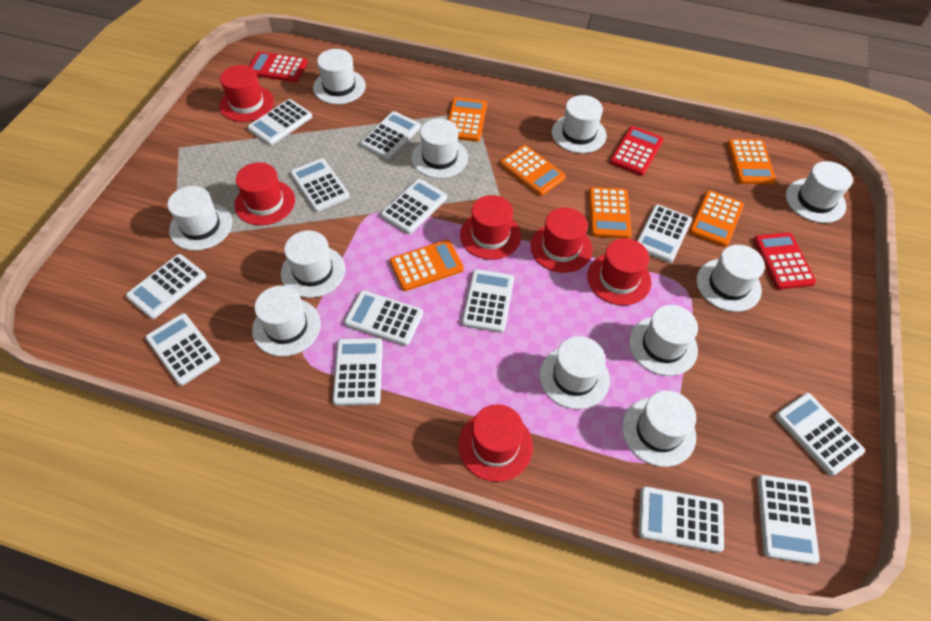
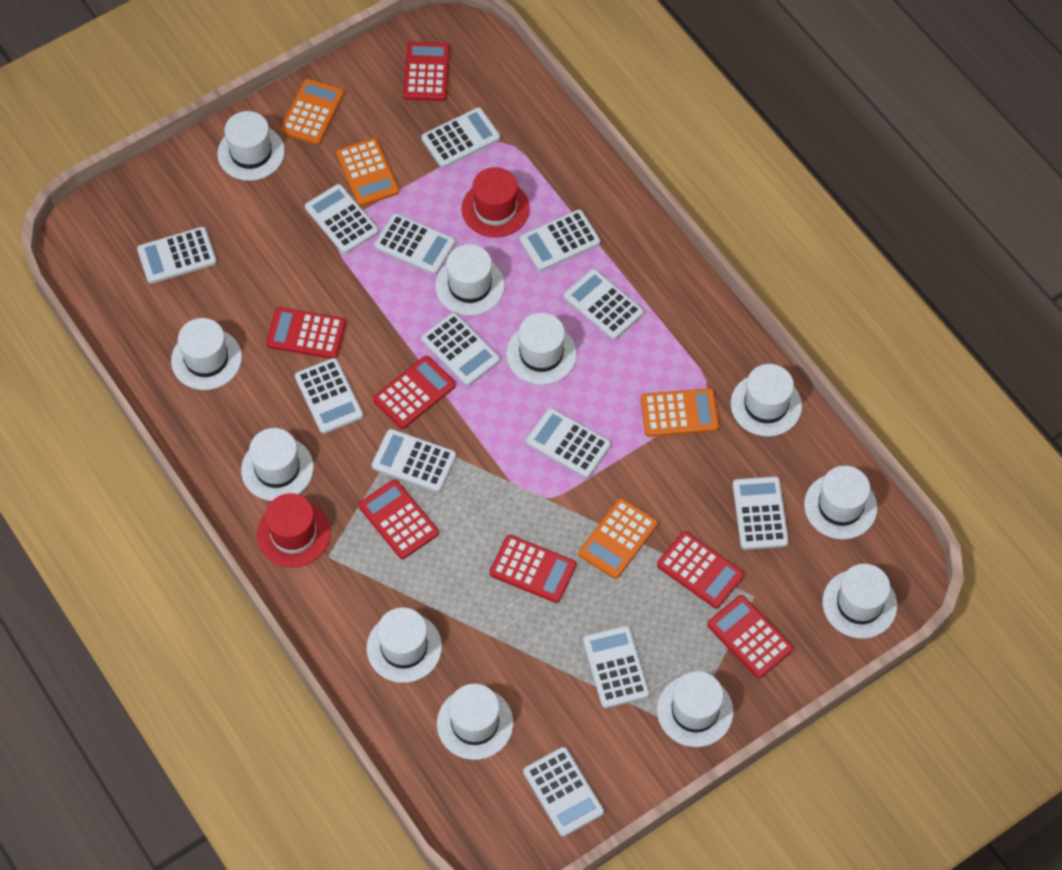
orange calculator: 6 -> 4
red calculator: 3 -> 7
red hat: 6 -> 2

